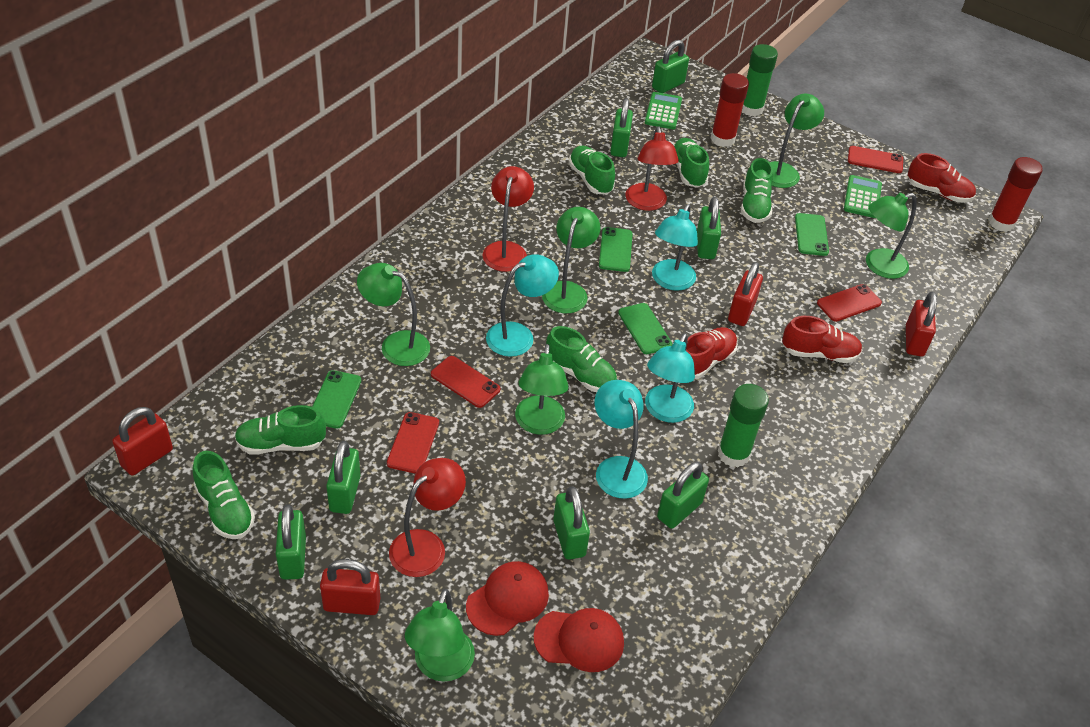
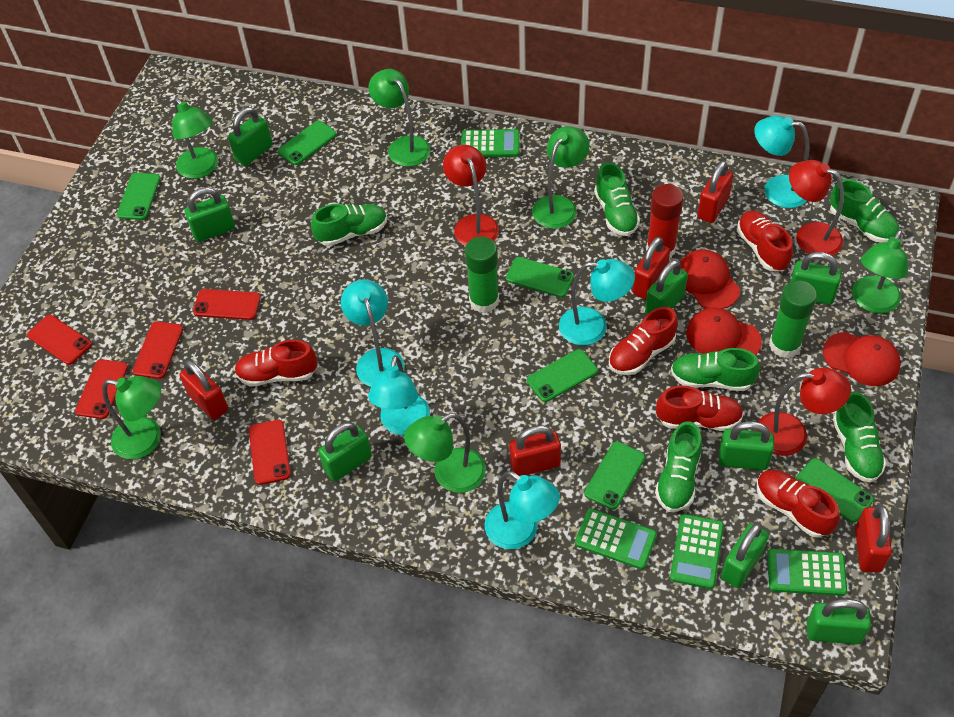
green calculator: 2 -> 4
green padlock: 7 -> 8
green phone: 4 -> 6
red cap: 2 -> 3
red glue stick: 2 -> 1
red padlock: 4 -> 5
red phone: 4 -> 5
red shoe: 3 -> 5
turquoise lamp: 4 -> 5

